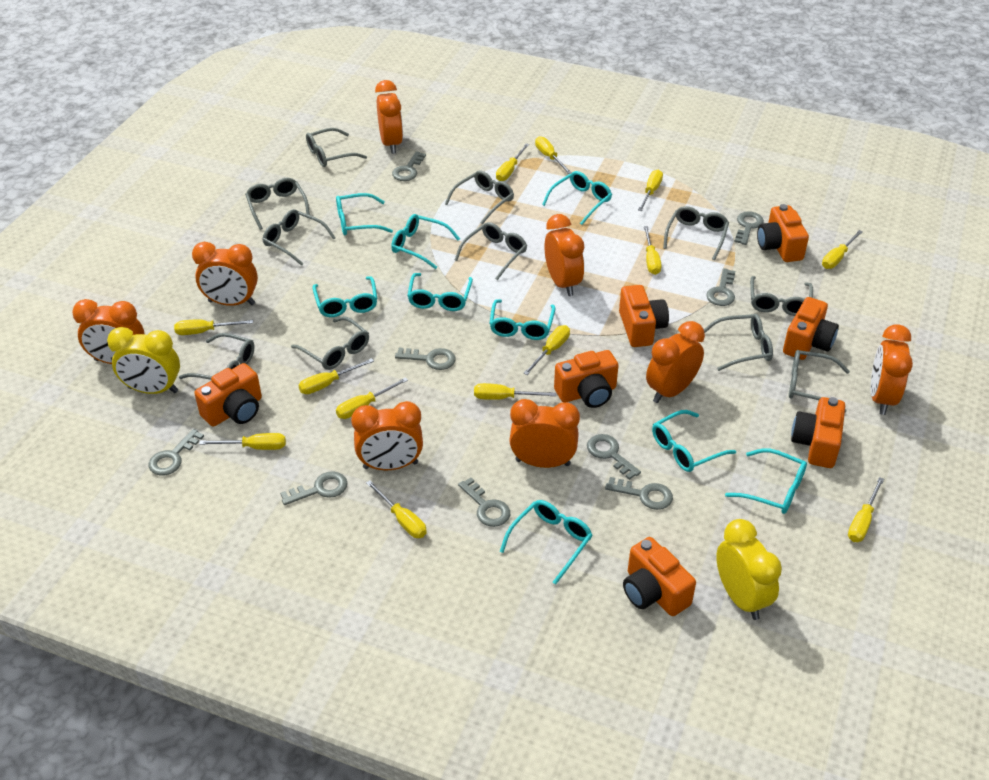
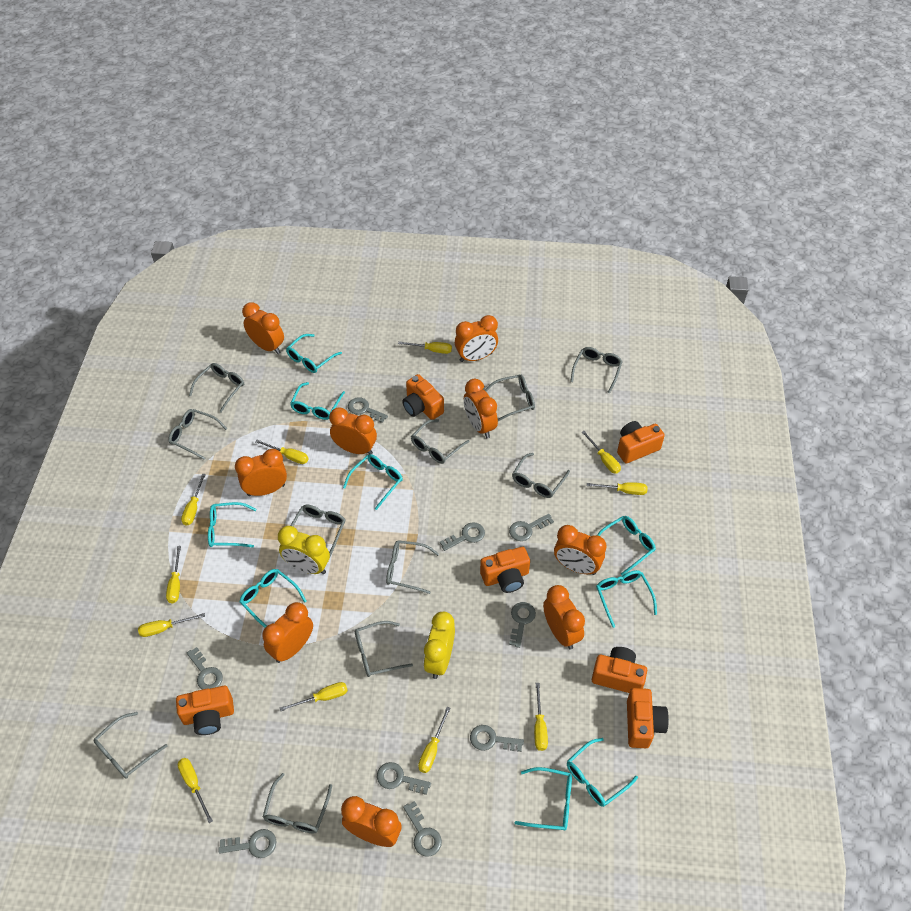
orange camera: 7 -> 6
orange clock: 8 -> 9
yellow screwdriver: 13 -> 11

